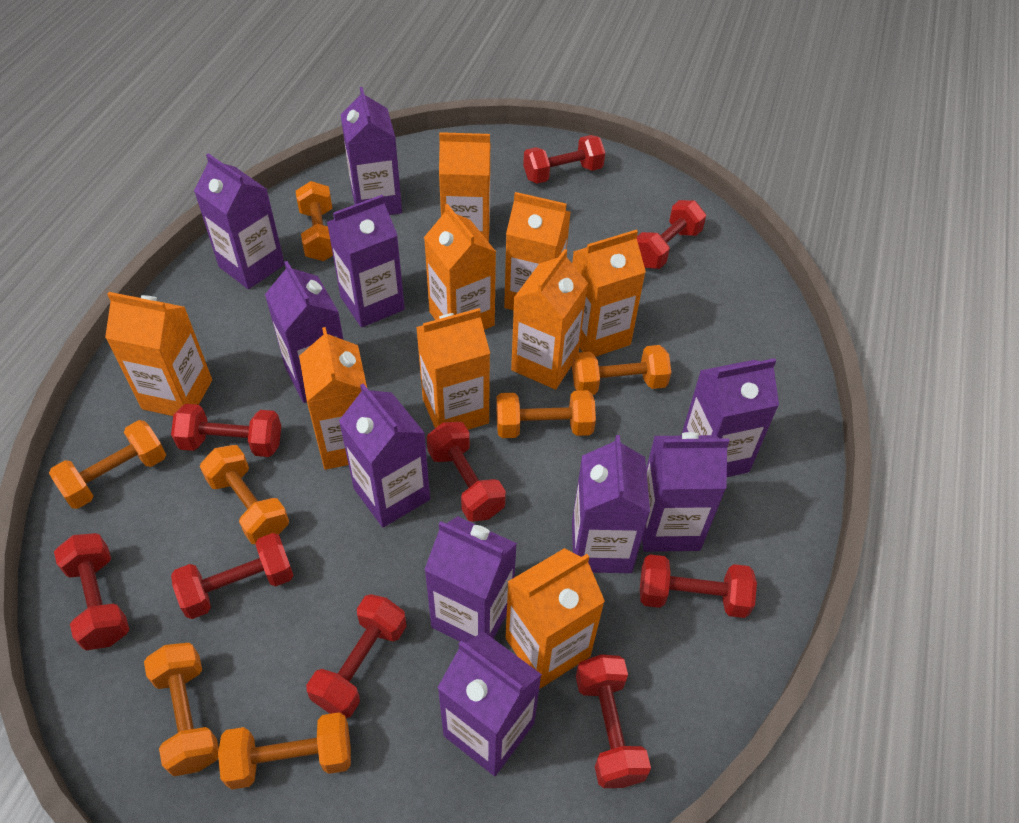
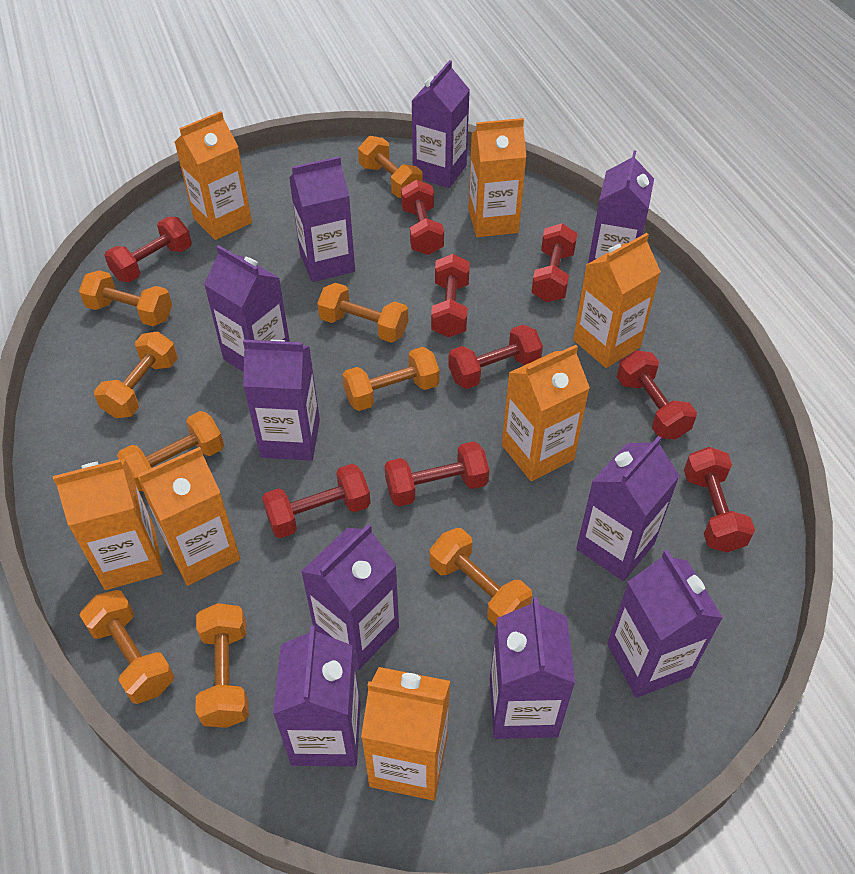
orange carton: 9 -> 7
orange dumbbell: 7 -> 9

